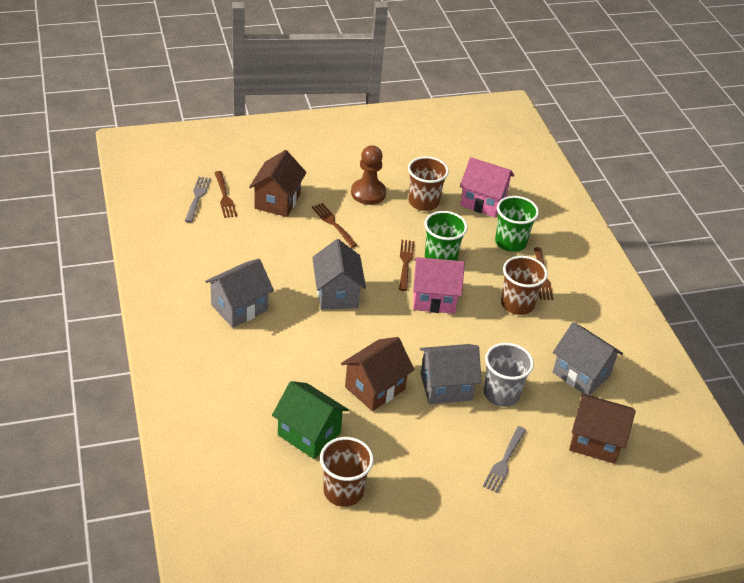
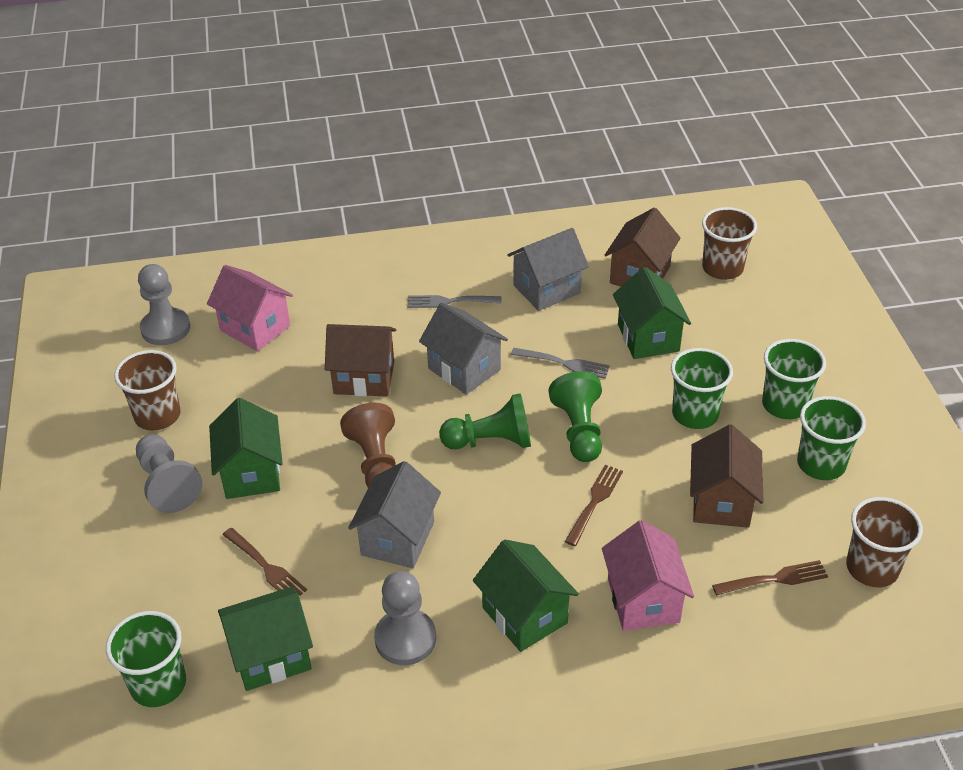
brown fork: 4 -> 3
green cup: 2 -> 4
green house: 1 -> 4
green pawn: 0 -> 2
grey cup: 1 -> 0
grey house: 4 -> 3
grey pawn: 0 -> 3

